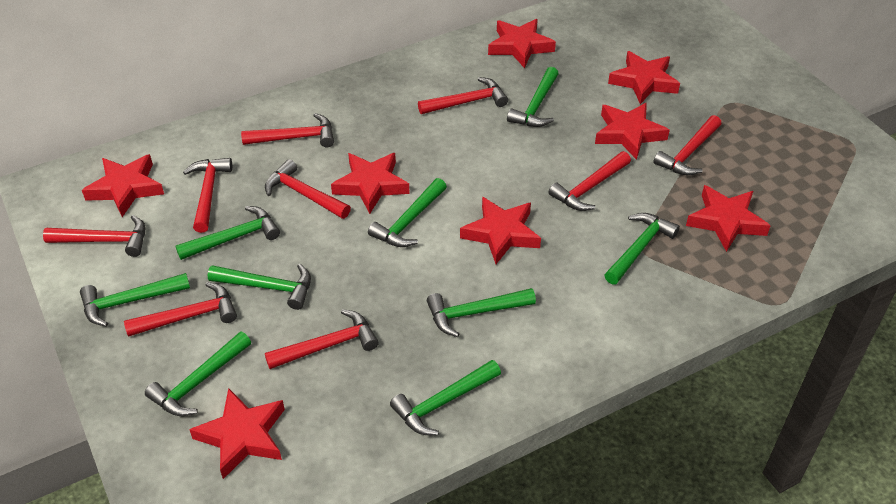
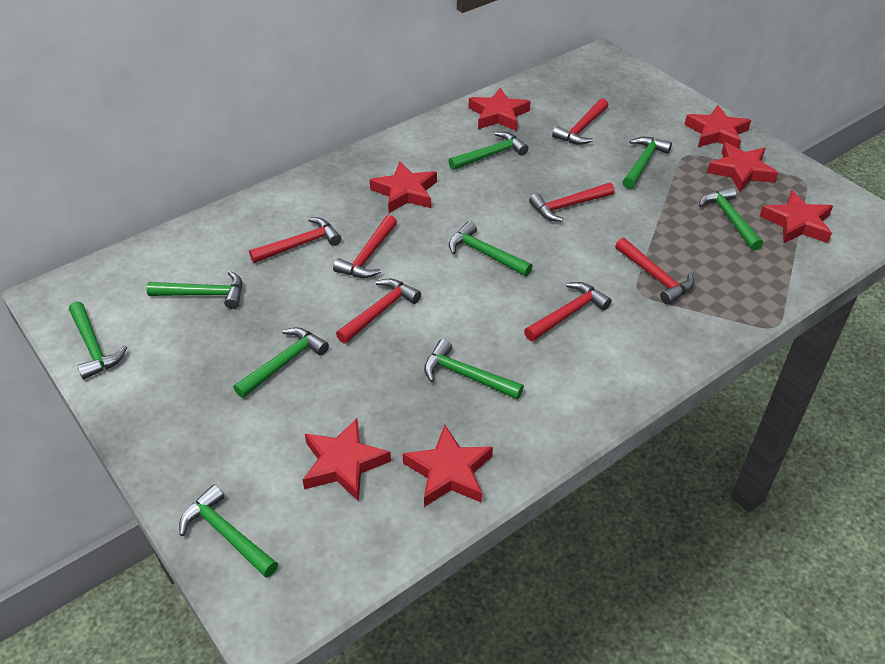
red hammer: 9 -> 7
red star: 8 -> 7

